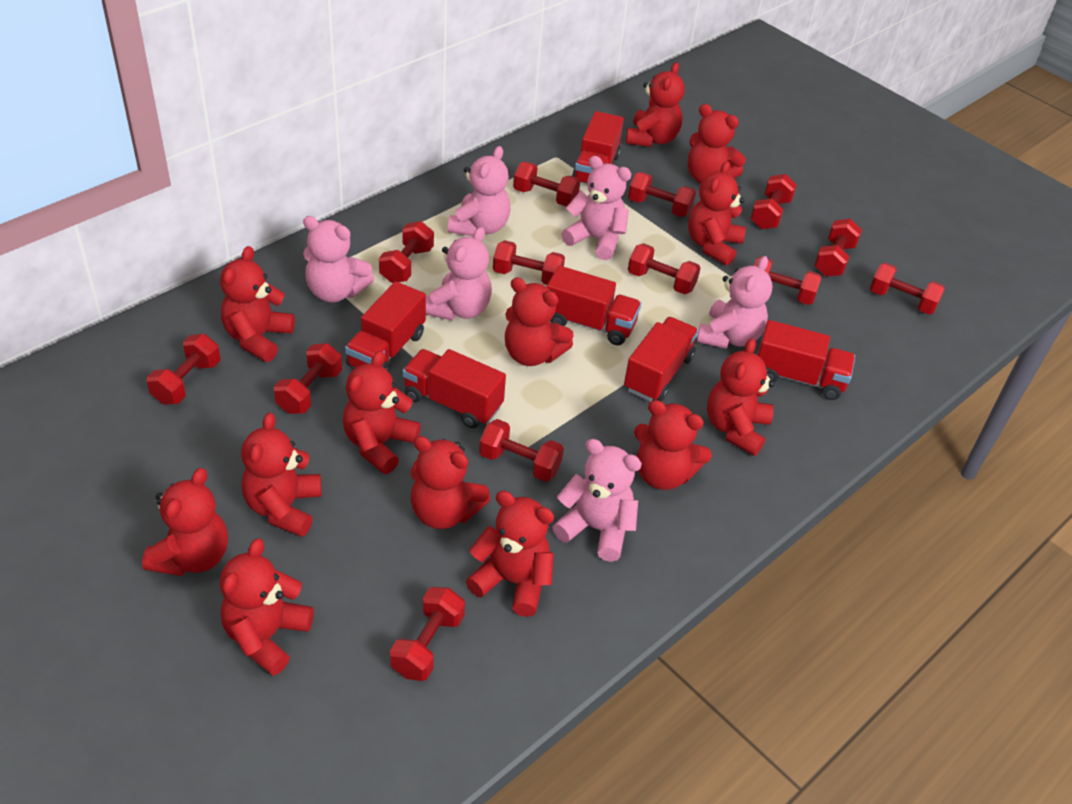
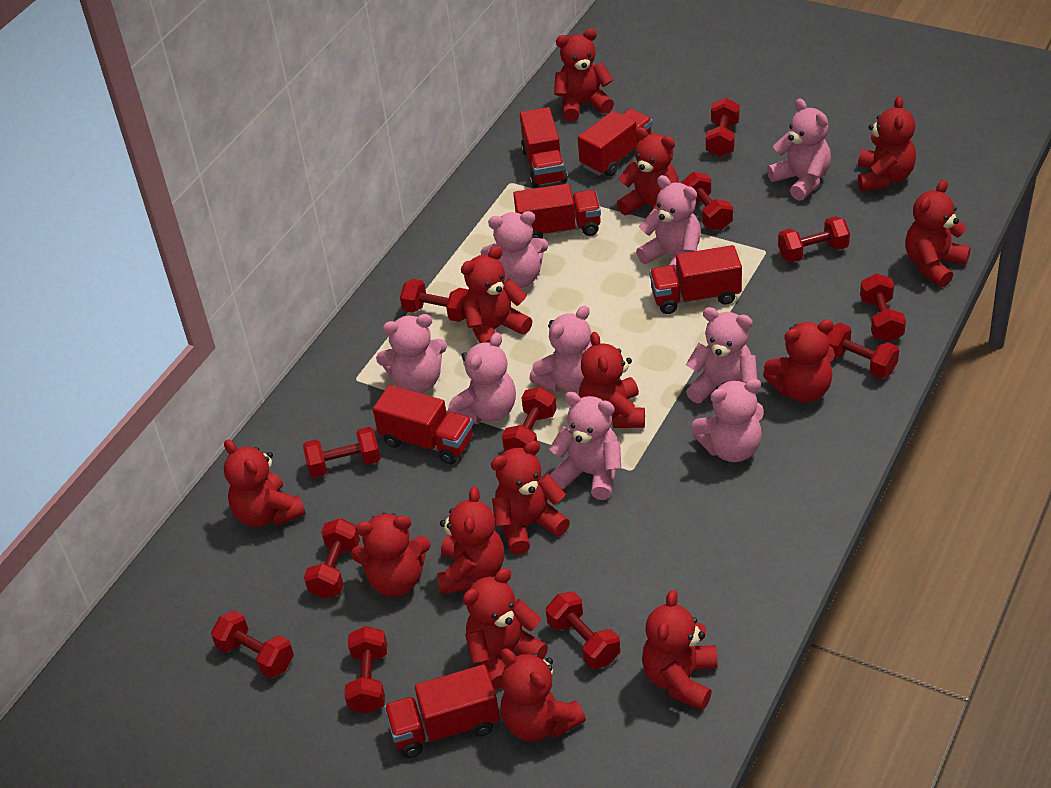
pink teddy bear: 6 -> 9
red dumbbell: 13 -> 12
red teddy bear: 13 -> 14

